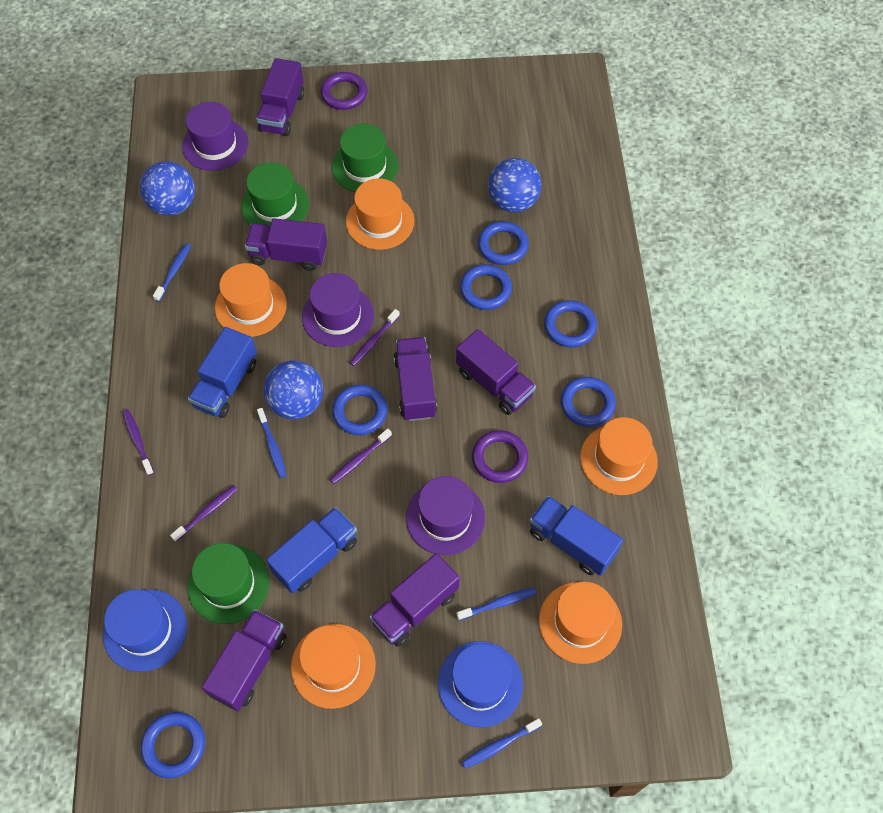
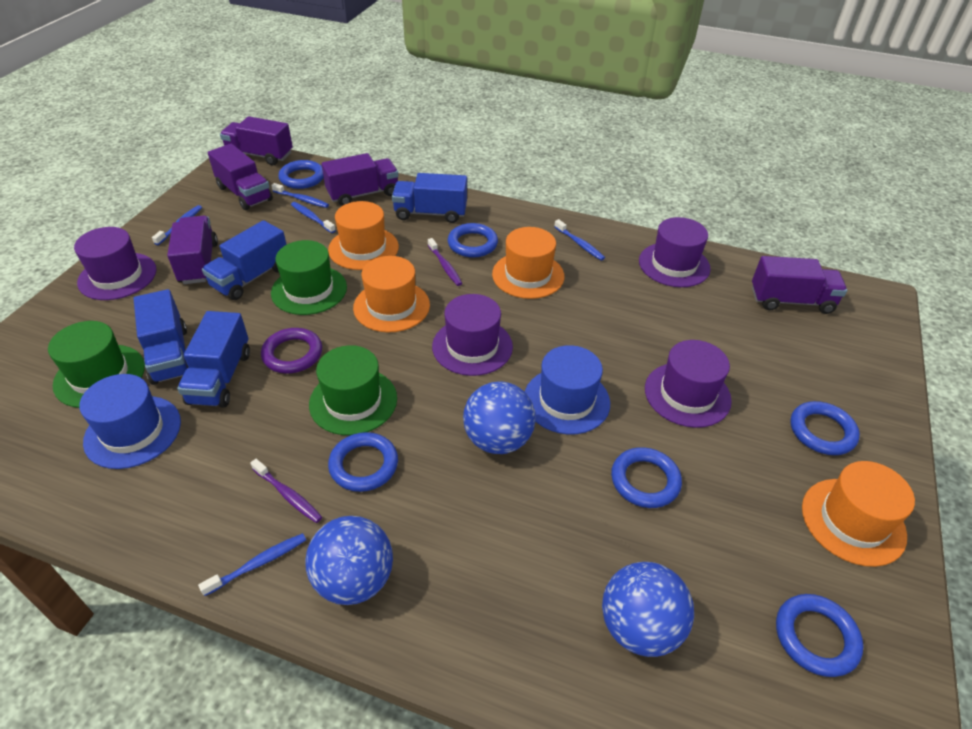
blue toothbrush: 4 -> 5
blue truck: 3 -> 4
orange hat: 5 -> 4
purple hat: 3 -> 4
purple ring: 2 -> 1
purple toothbrush: 4 -> 2
purple truck: 6 -> 5

